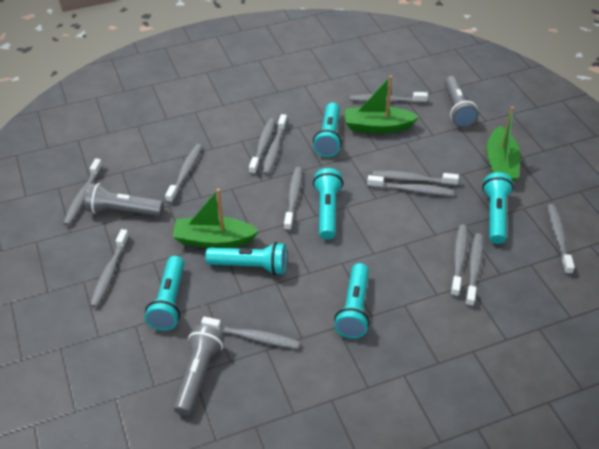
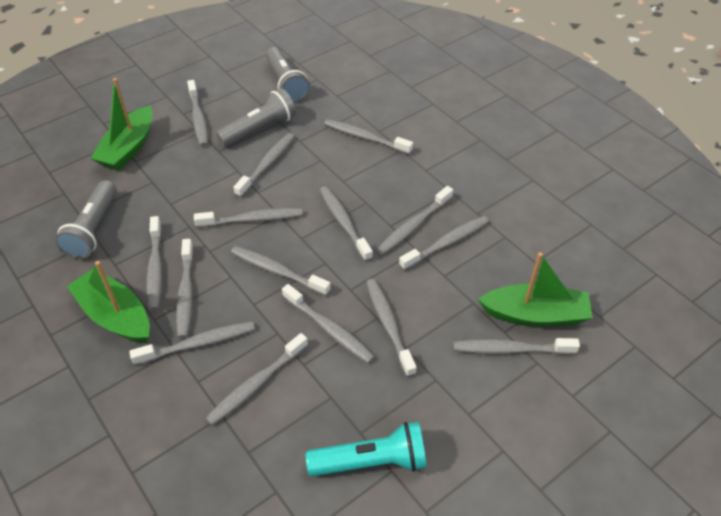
grey toothbrush: 13 -> 15
turquoise flashlight: 6 -> 1

